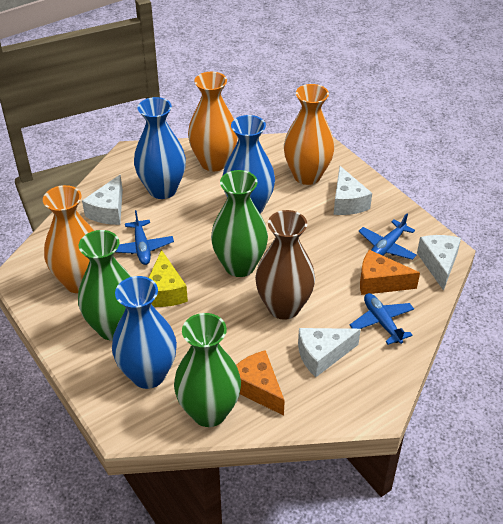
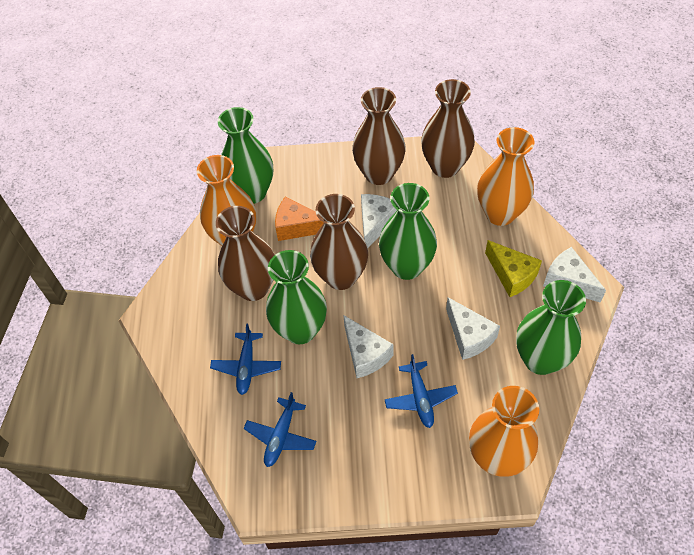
blue vase: 3 -> 0
brown vase: 1 -> 4
green vase: 3 -> 4
orange cheese: 2 -> 1

